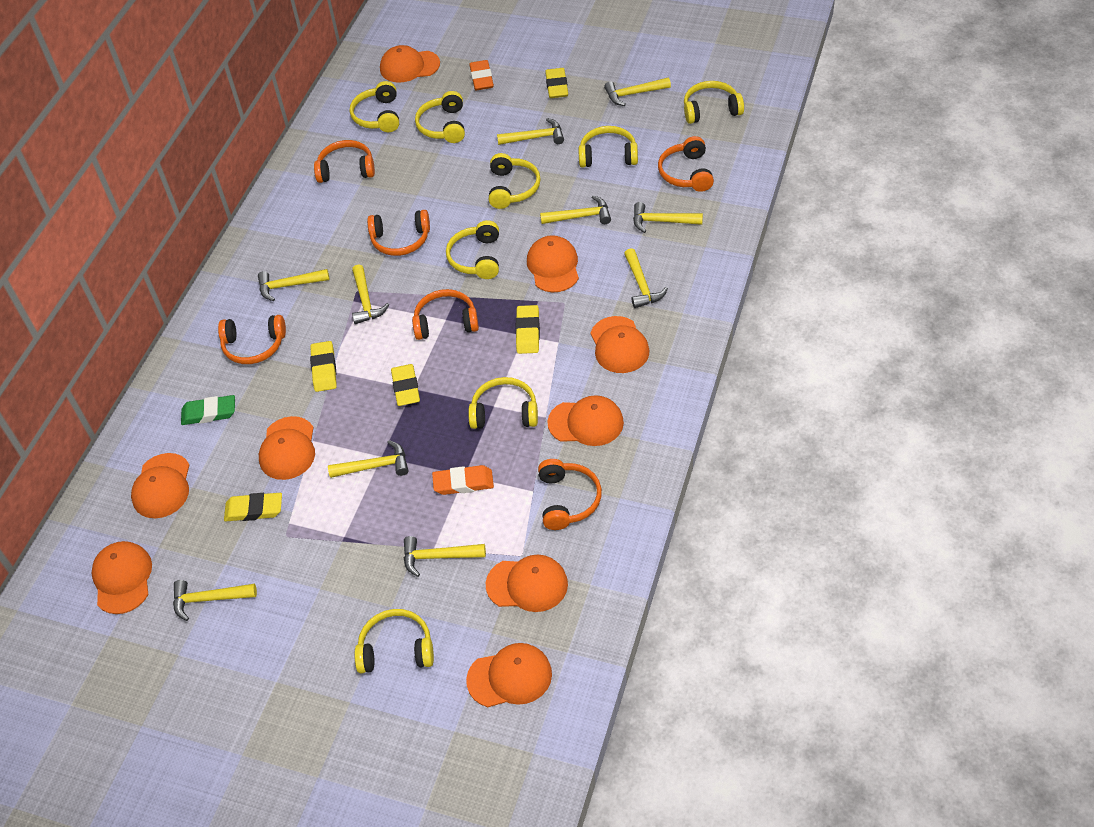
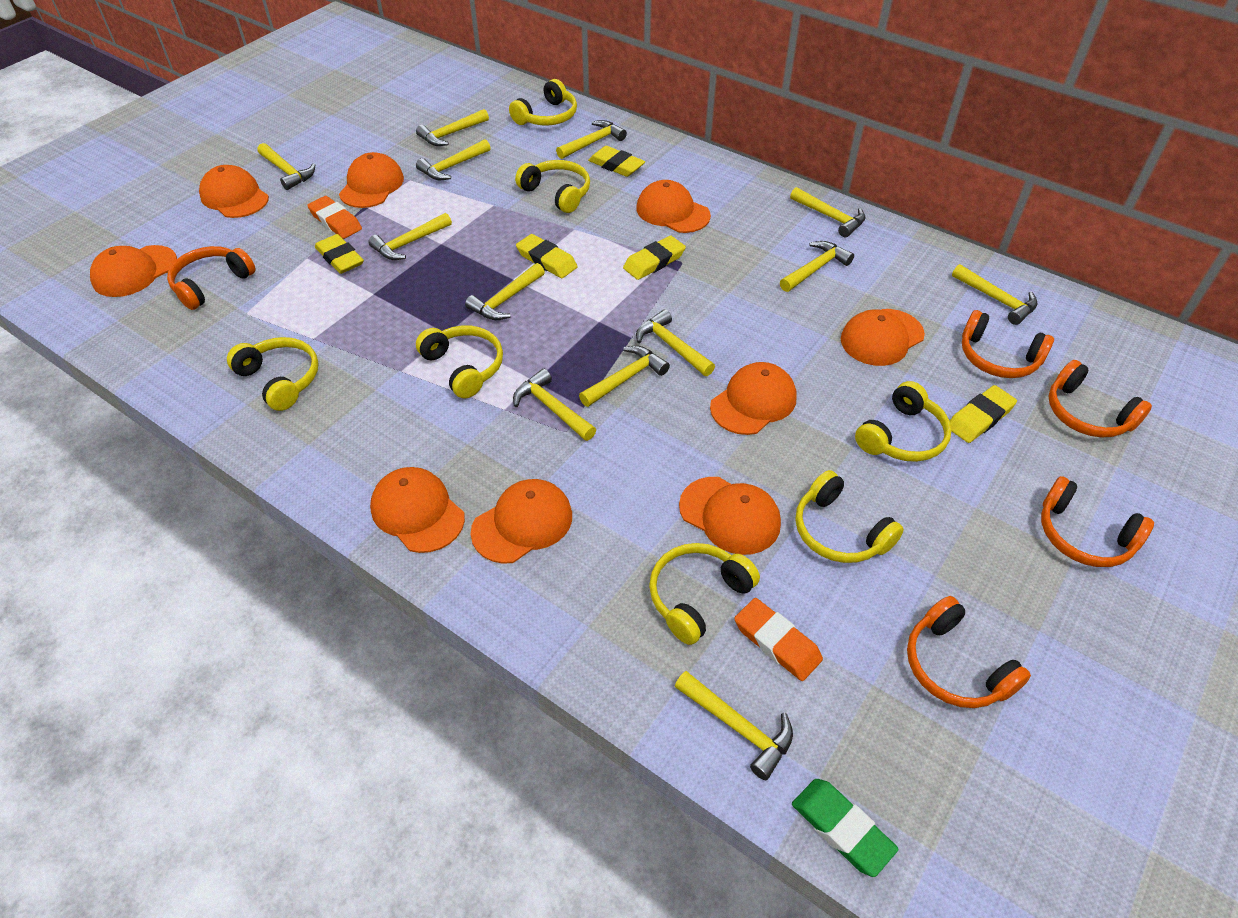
orange headphones: 6 -> 5
yellow hammer: 10 -> 13
yellow headphones: 8 -> 7

